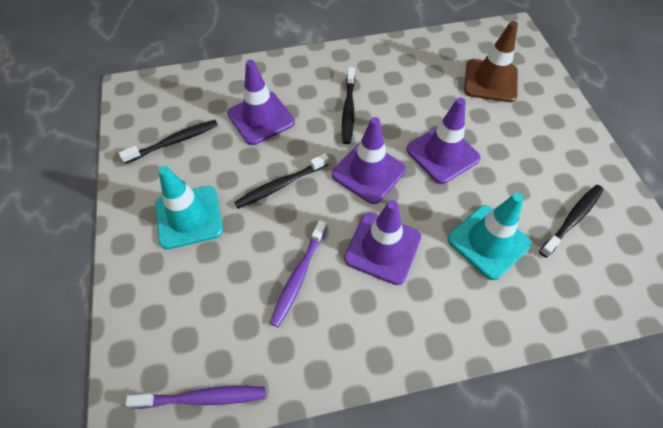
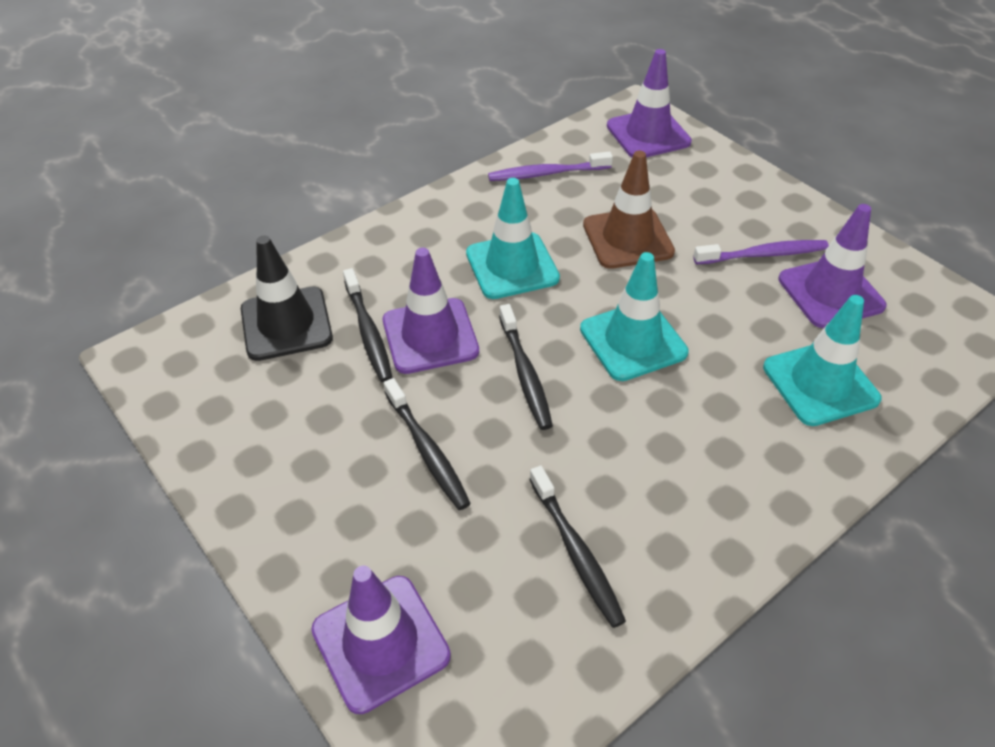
black traffic cone: 0 -> 1
turquoise traffic cone: 2 -> 3

